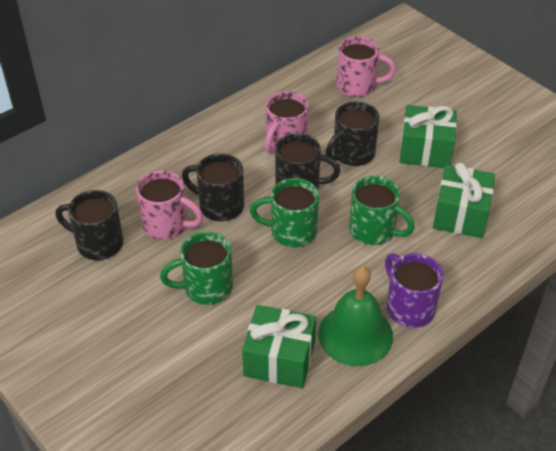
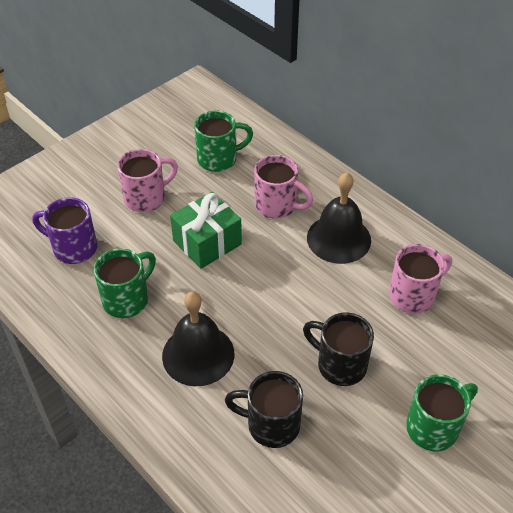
black bell: 0 -> 2
black mug: 4 -> 2
green bell: 1 -> 0
green gift: 3 -> 1

